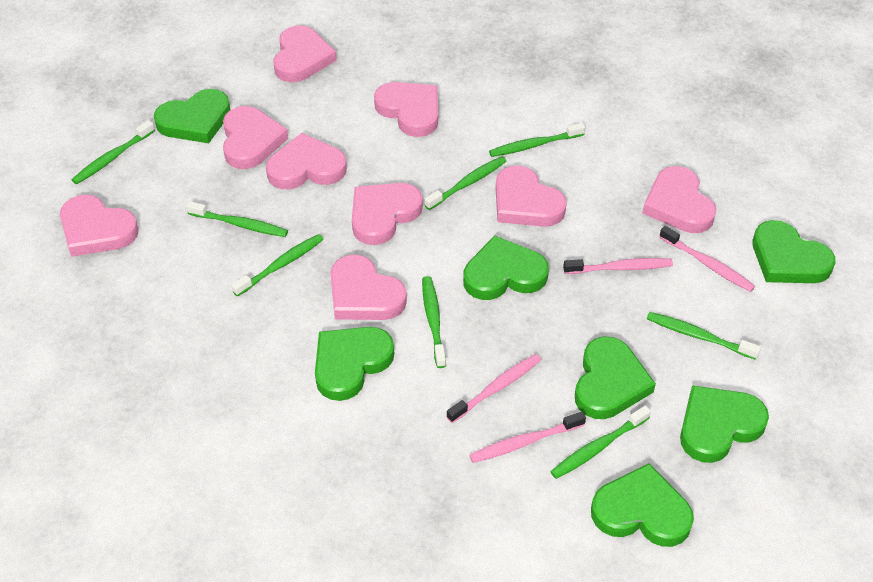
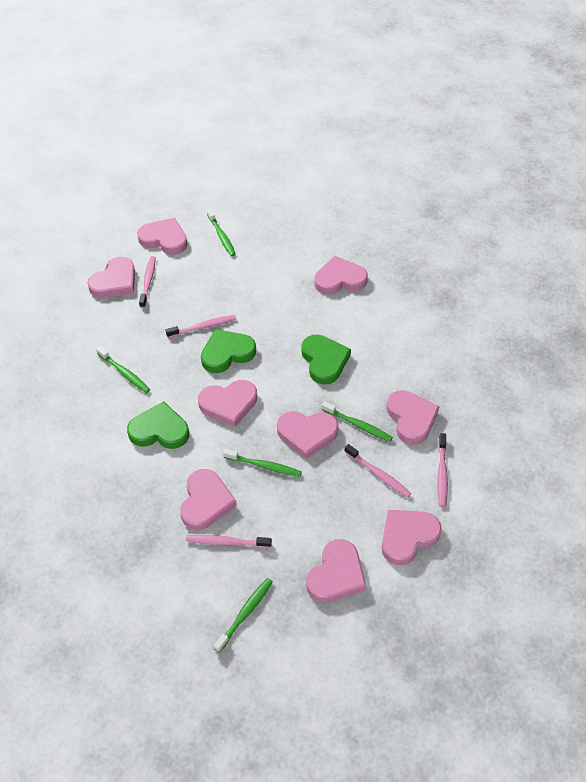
green heart: 7 -> 3
green toothbrush: 8 -> 5
pink toothbrush: 4 -> 5

